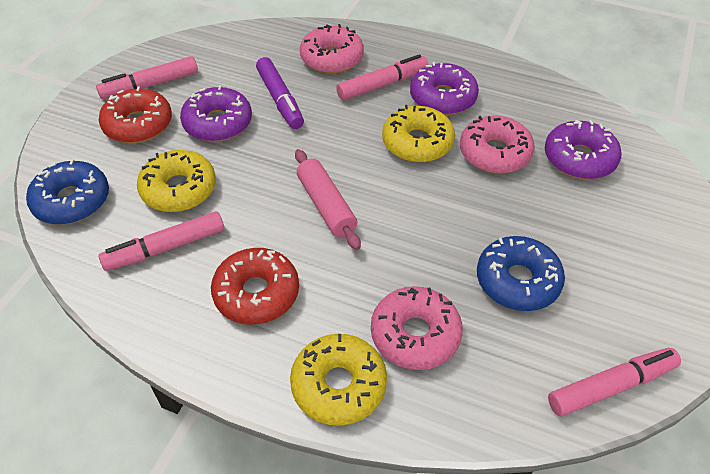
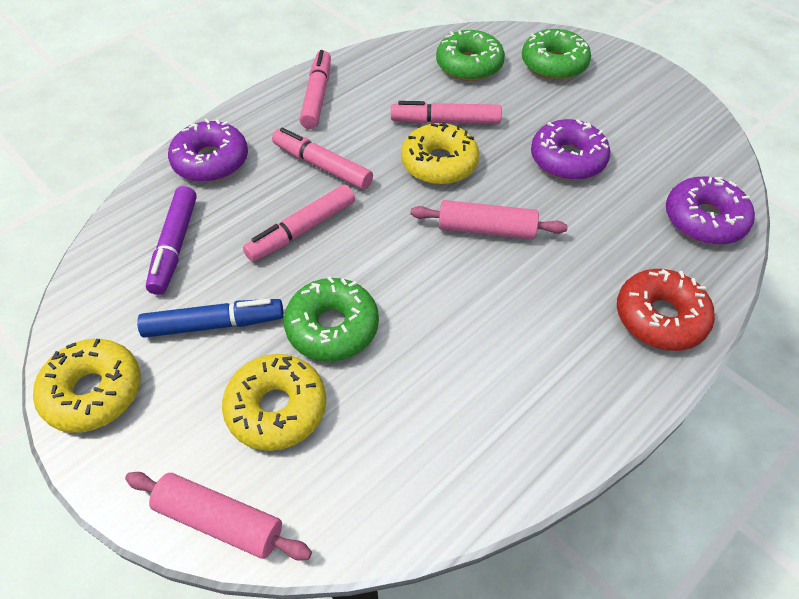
blue donut: 2 -> 0
blue marker: 0 -> 1
green donut: 0 -> 3
pink donut: 3 -> 0
pink rolling pin: 1 -> 2
red donut: 2 -> 1

